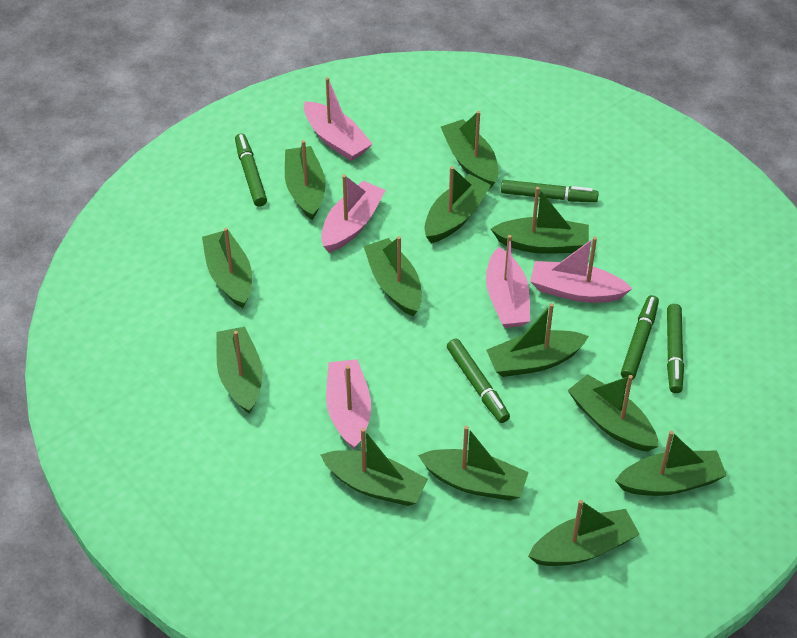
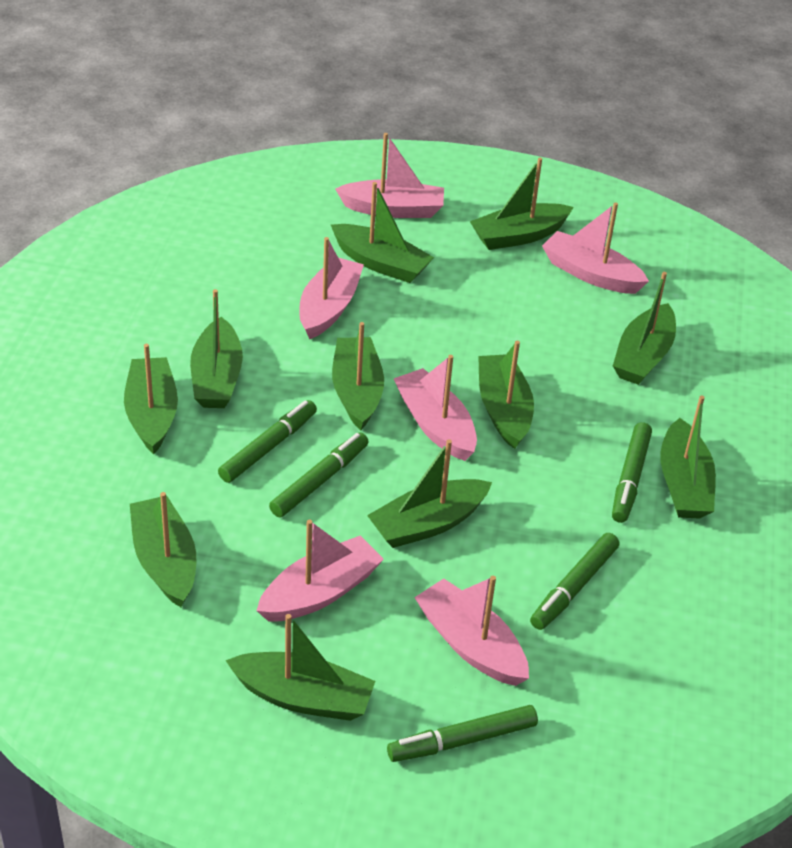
green boat: 13 -> 11
pink boat: 5 -> 6

